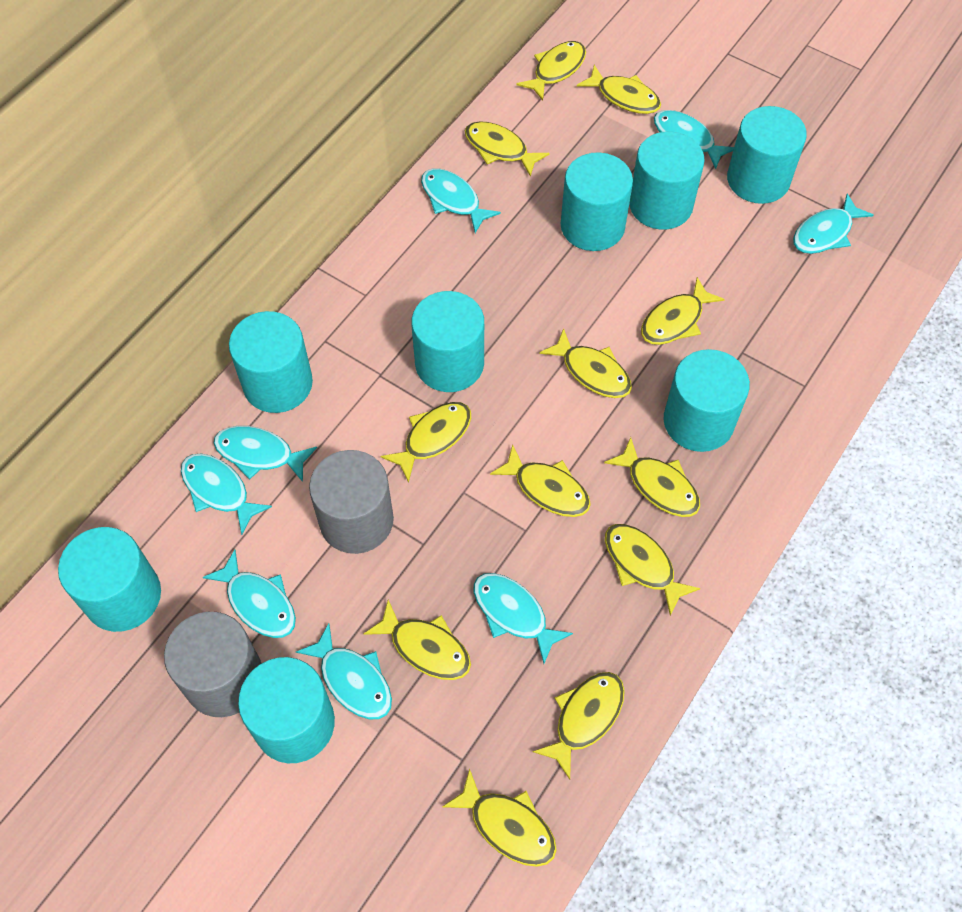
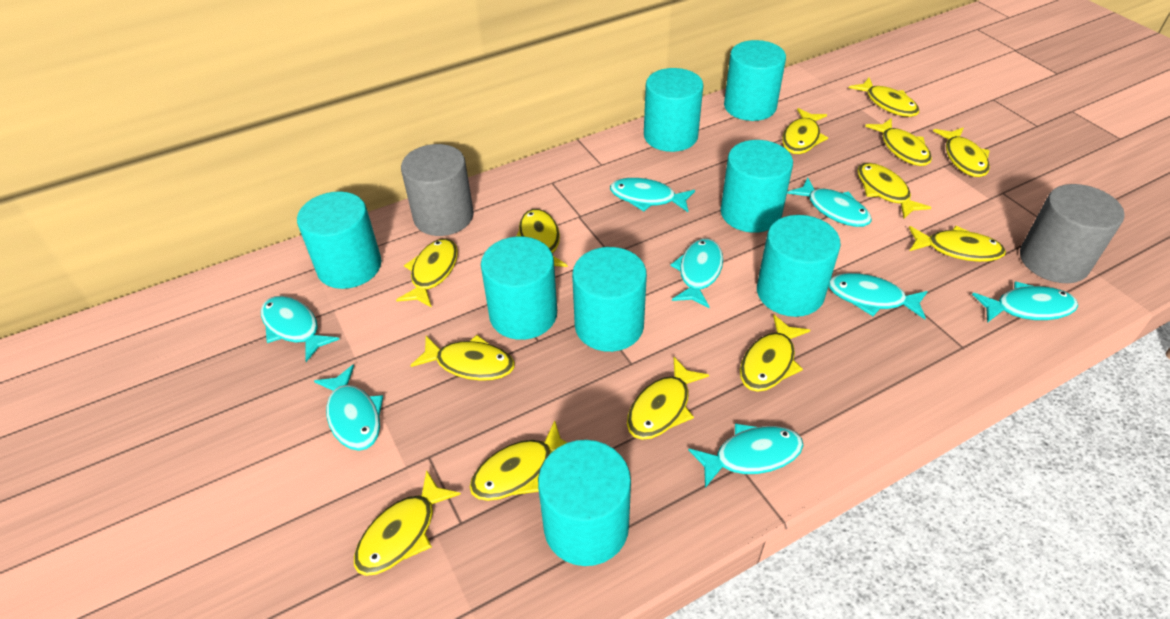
yellow fish: 12 -> 13

